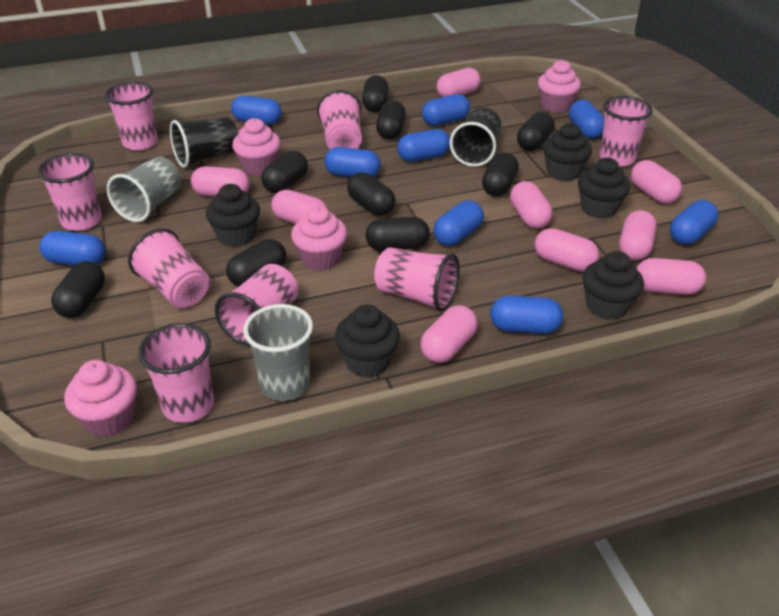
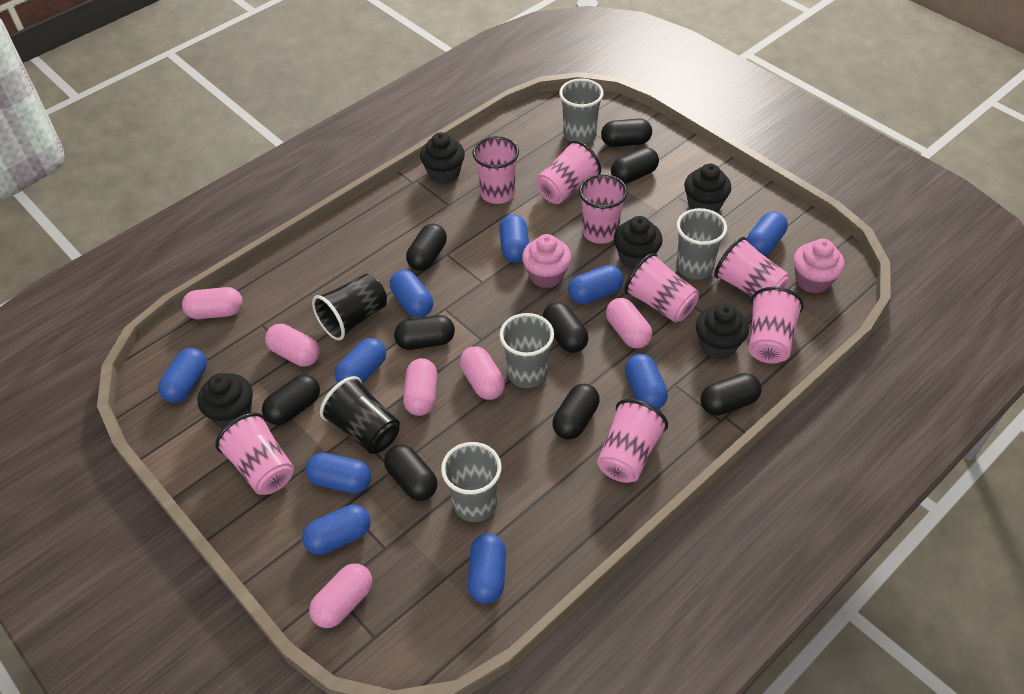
blue capsule: 9 -> 10
grey cup: 2 -> 4
pink capsule: 9 -> 6
pink cupcake: 4 -> 2

